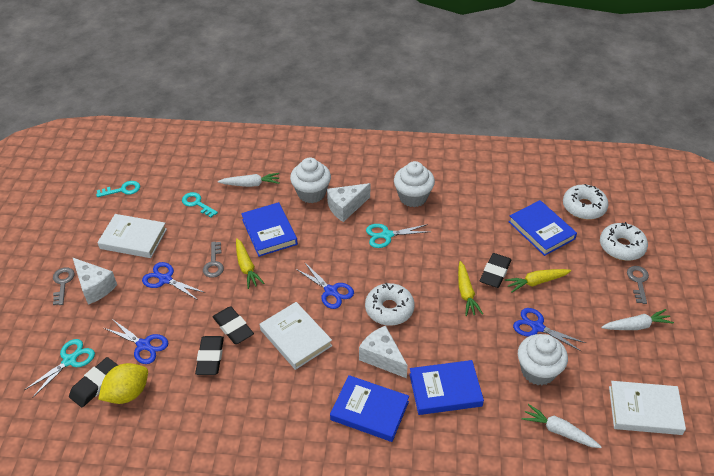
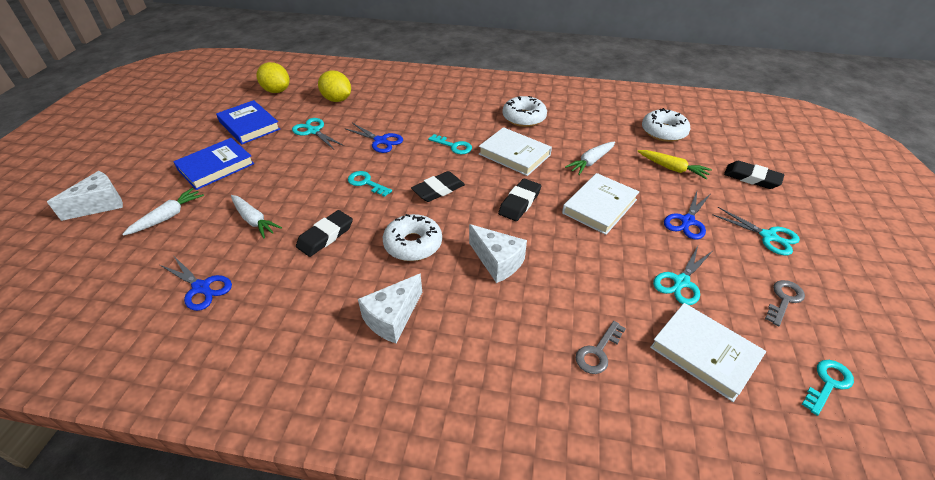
blue book: 4 -> 2
blue scissors: 4 -> 3
grey key: 3 -> 2
turquoise key: 2 -> 3
turquoise scissors: 2 -> 3
white cupcake: 3 -> 0
yellow carrot: 3 -> 1
yellow lemon: 1 -> 2

